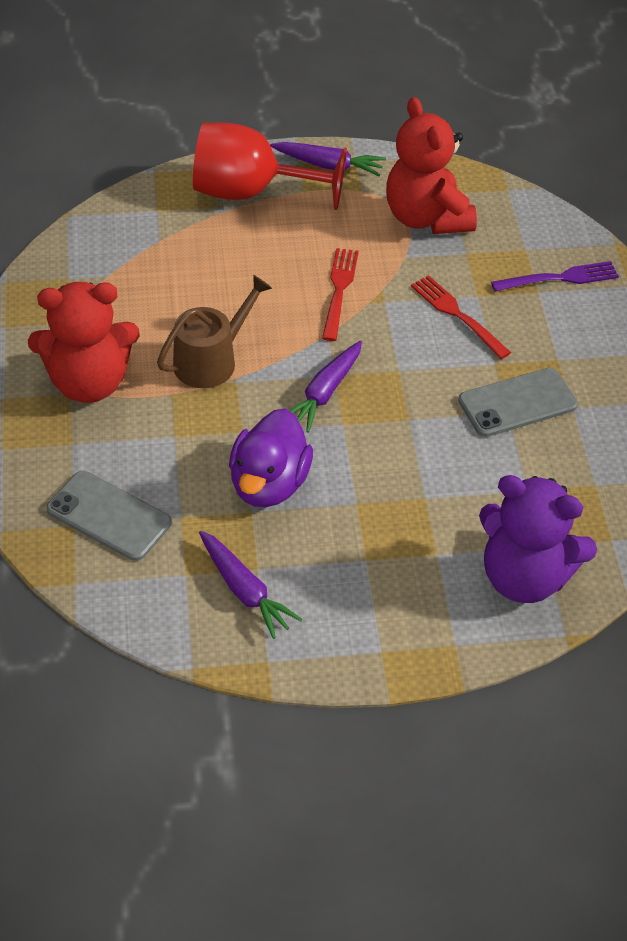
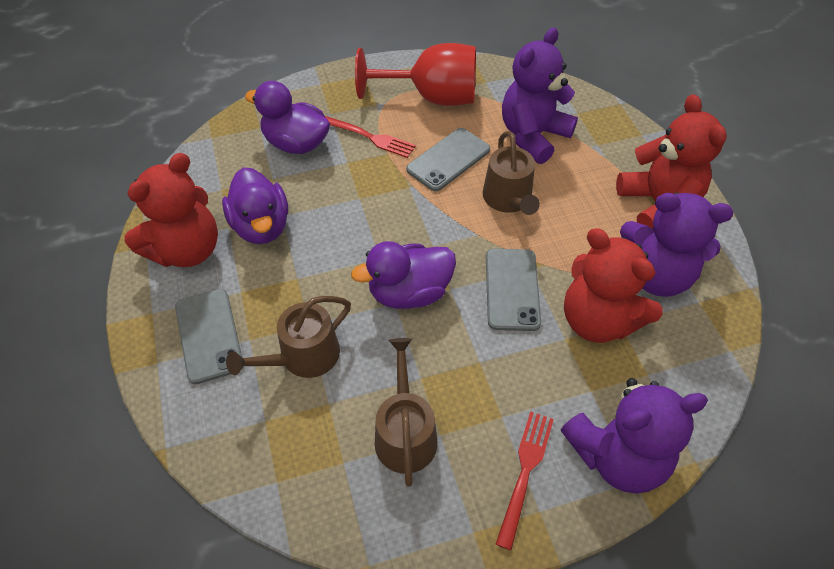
brown watering can: 1 -> 3
grey phone: 2 -> 3
purple carrot: 3 -> 0
purple duck: 1 -> 3
purple fork: 1 -> 0
purple teddy bear: 1 -> 3
red teddy bear: 2 -> 3

